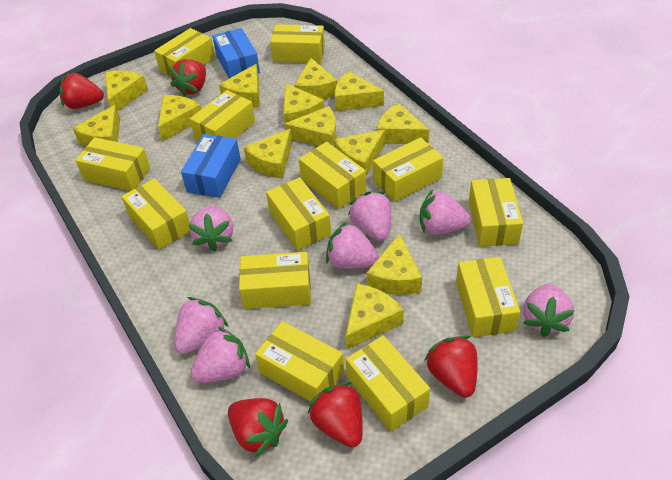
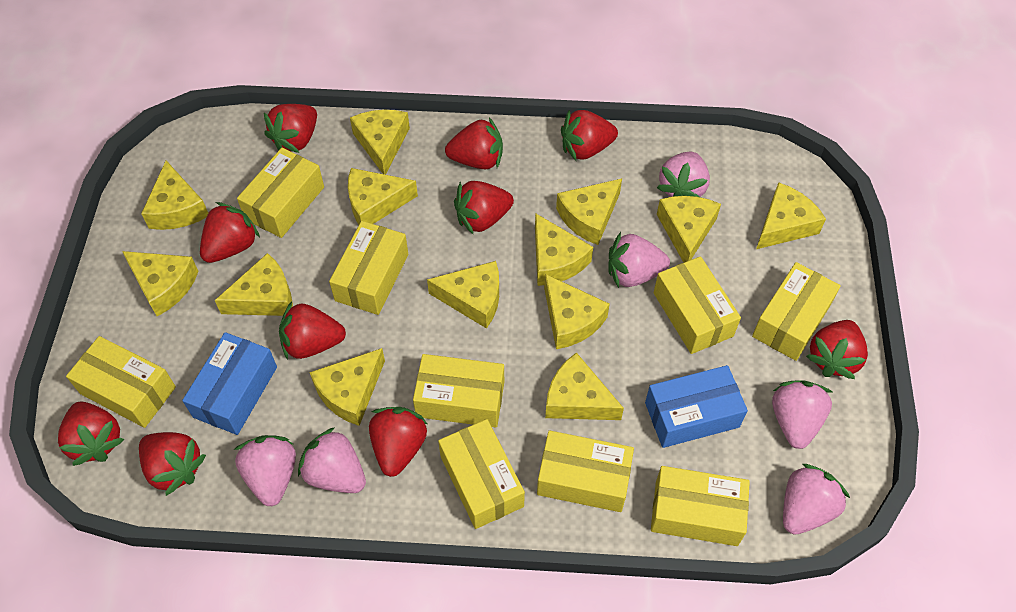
pink strawberry: 7 -> 6
red strawberry: 5 -> 10
yellow box: 13 -> 9

